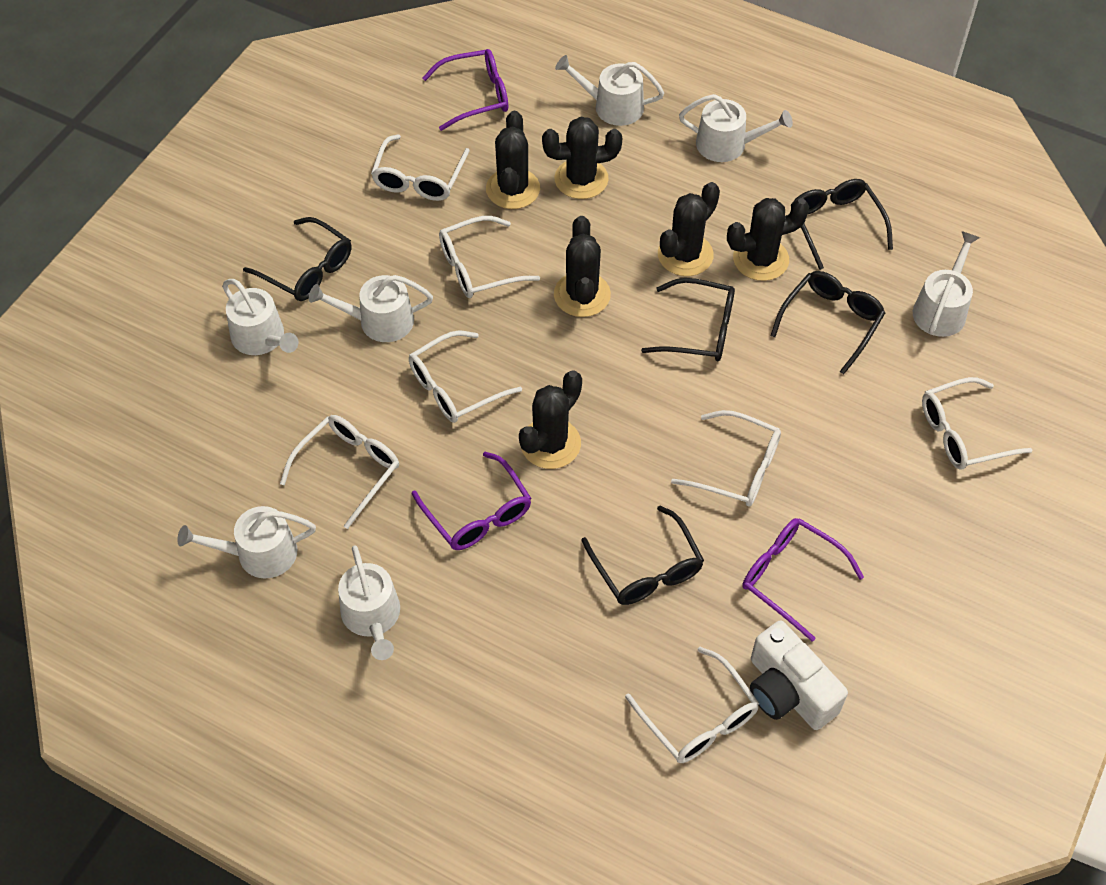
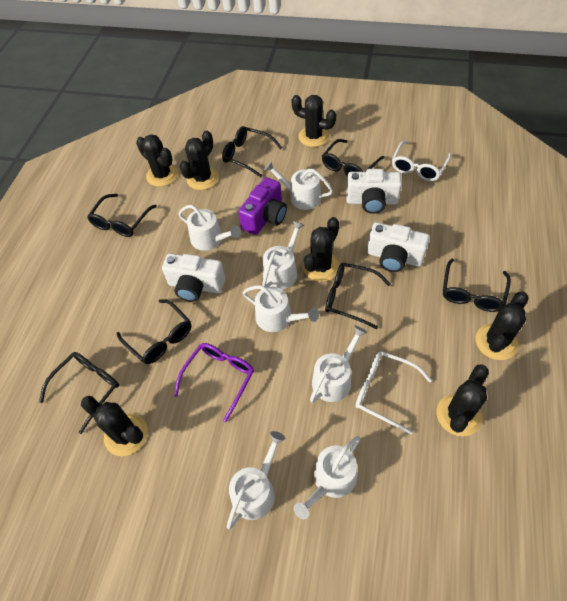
black cactus: 6 -> 7
black glasses: 5 -> 7
purple camera: 0 -> 1
purple glasses: 3 -> 1
white camera: 1 -> 3
white glasses: 7 -> 2

